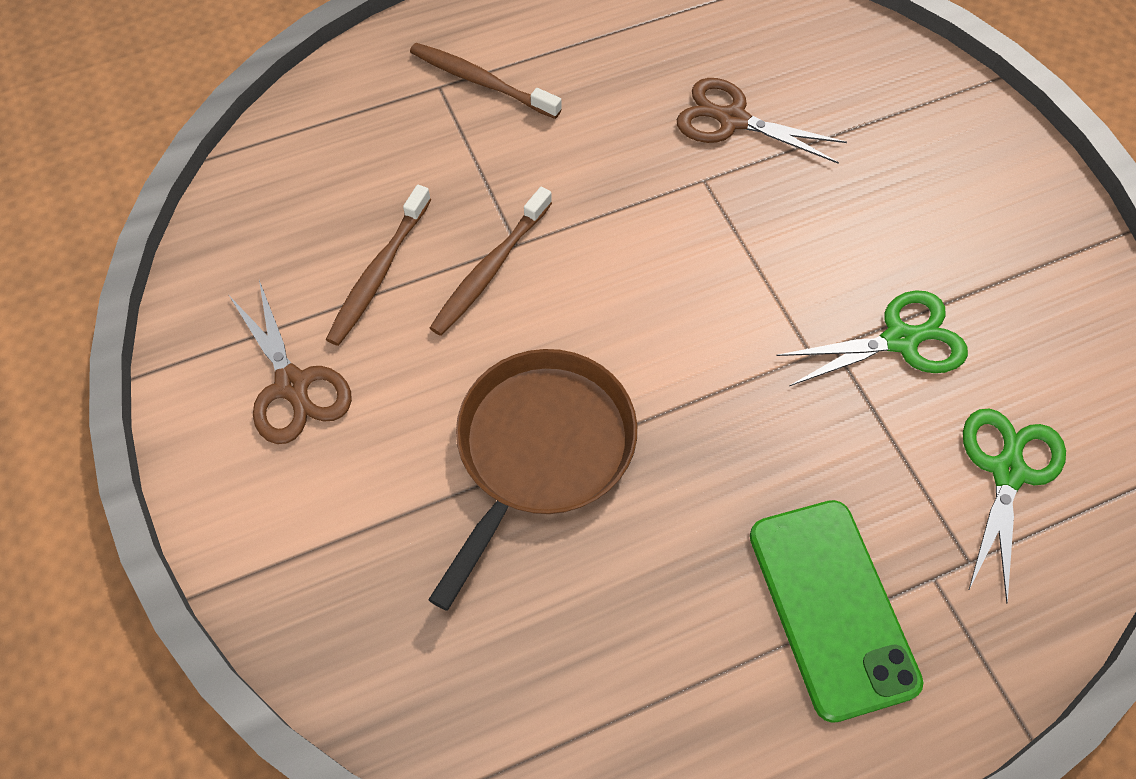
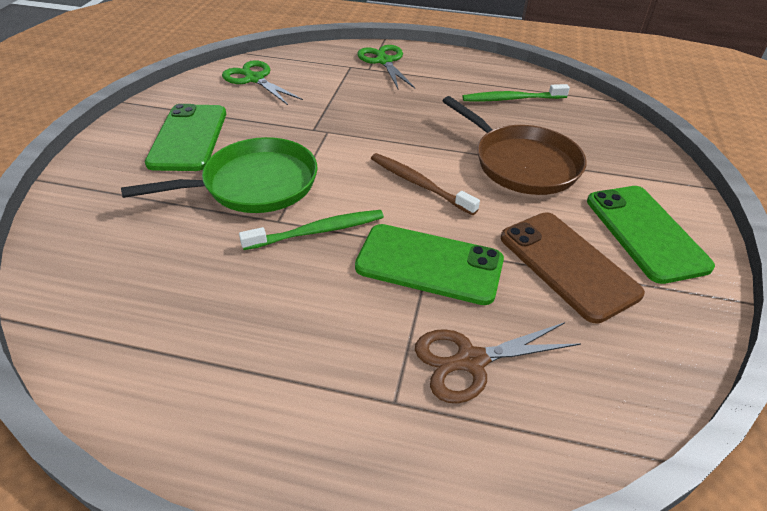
brown phone: 0 -> 1
brown scissors: 2 -> 1
brown toothbrush: 3 -> 1
green pan: 0 -> 1
green phone: 1 -> 3
green toothbrush: 0 -> 2

